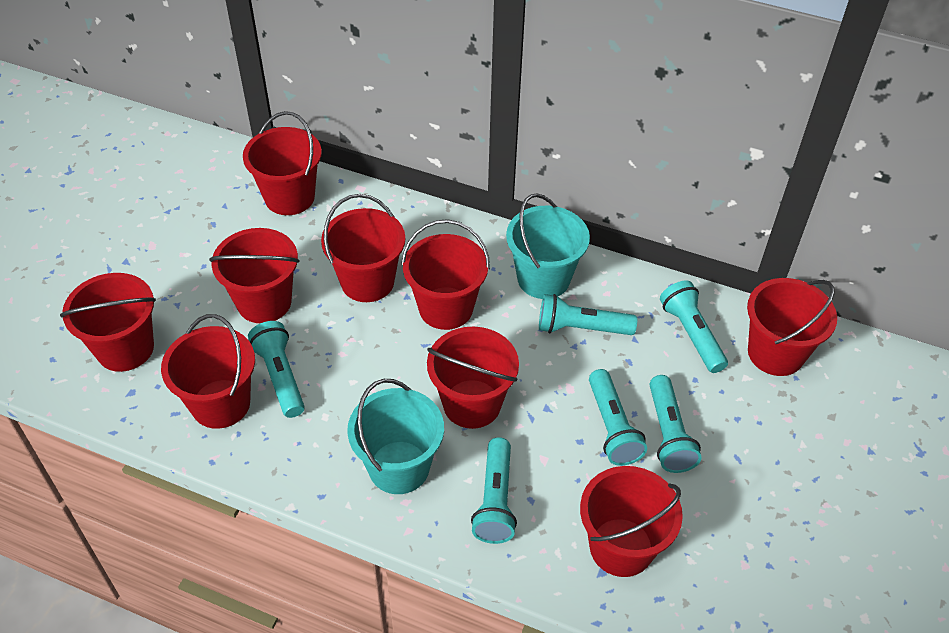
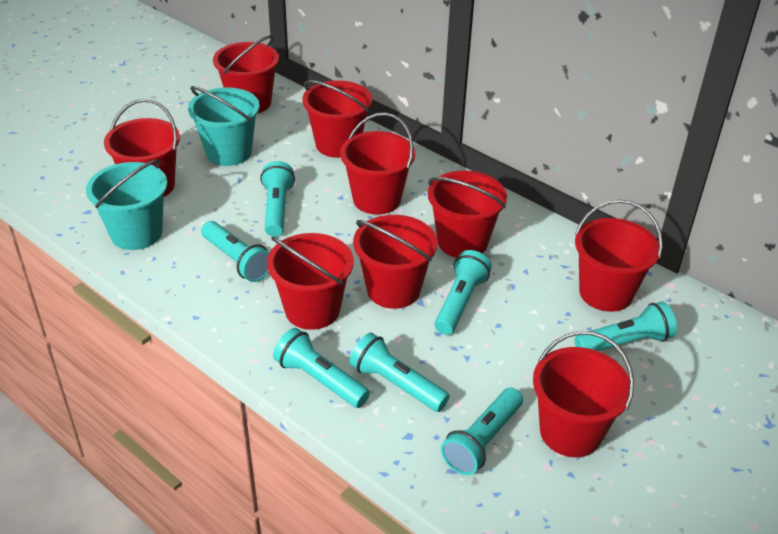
turquoise flashlight: 6 -> 7

